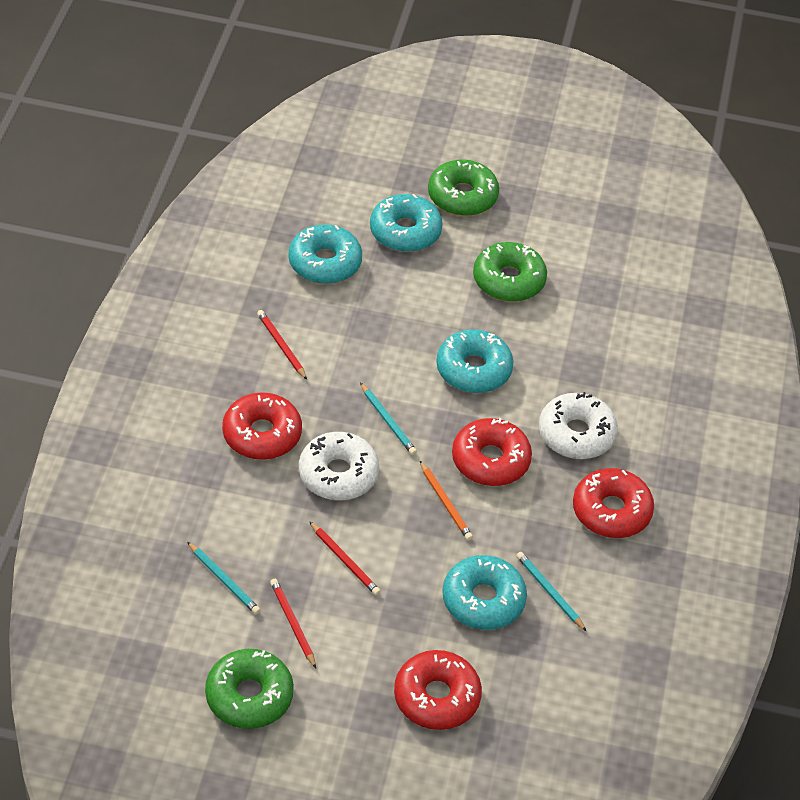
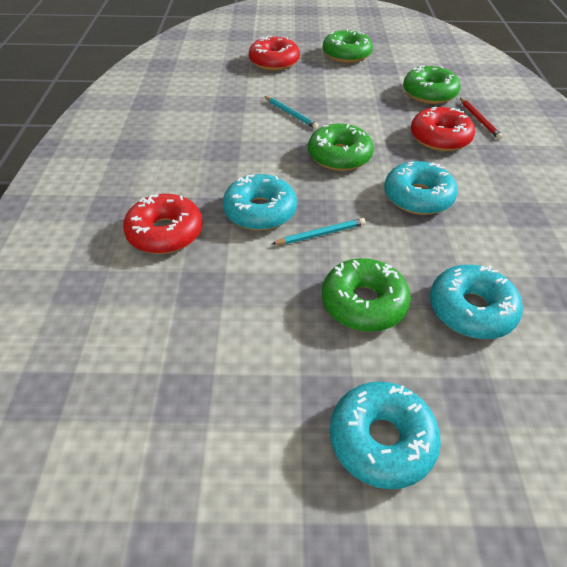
green donut: 3 -> 4
orange pencil: 1 -> 0
red donut: 4 -> 3
red pencil: 3 -> 1
turquoise pencil: 3 -> 2
white donut: 2 -> 0

